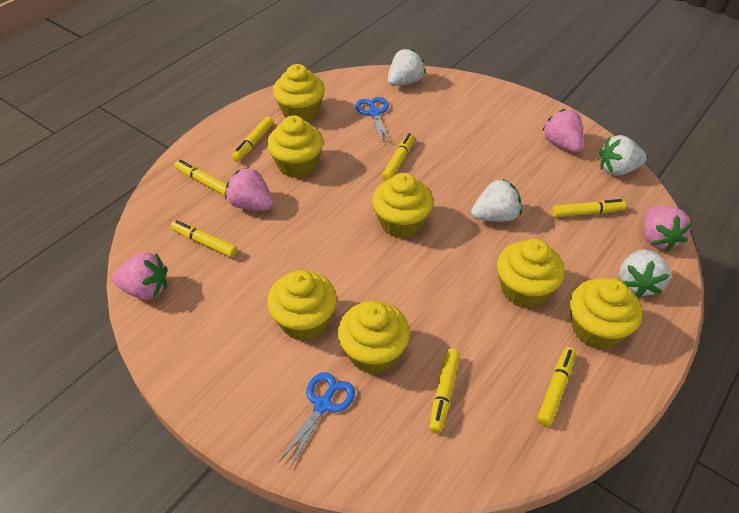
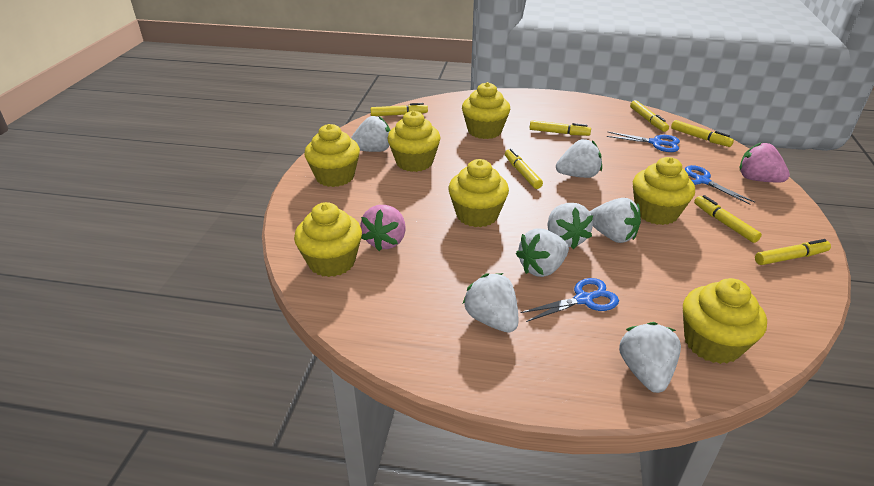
blue scissors: 2 -> 3
pink strawberry: 4 -> 2
white strawberry: 4 -> 7

